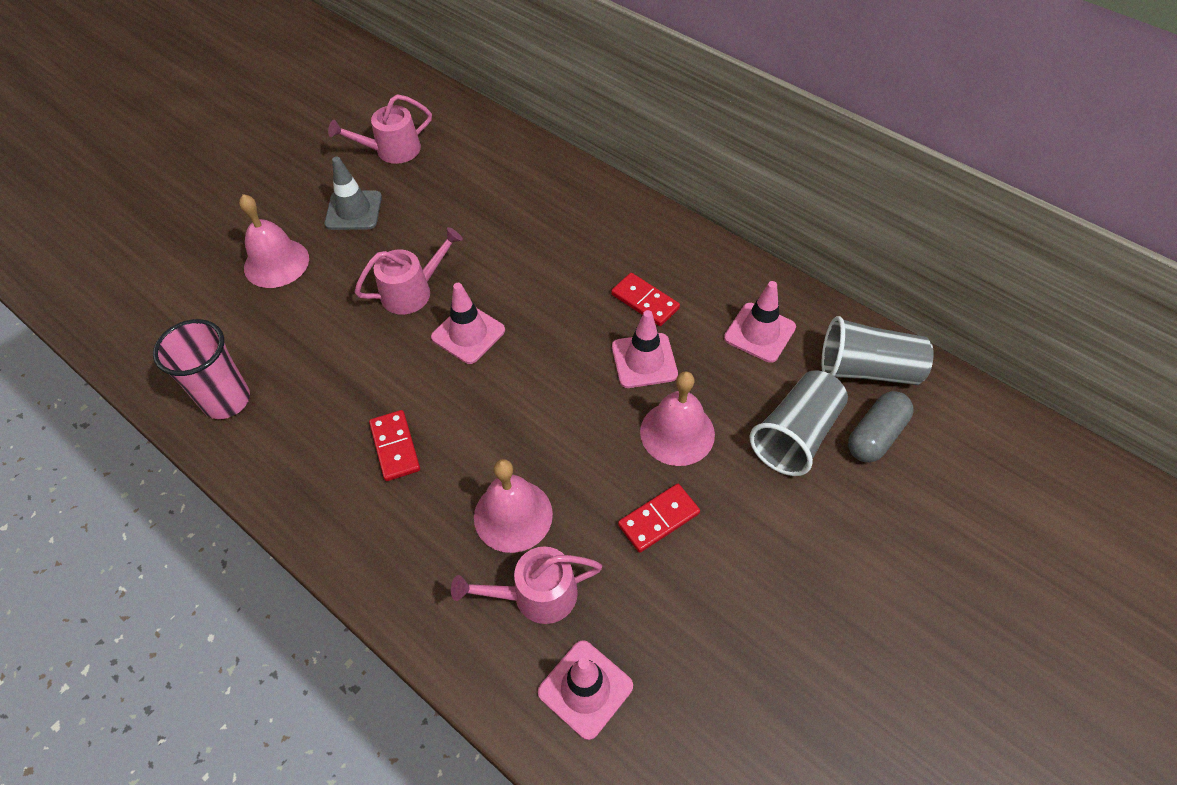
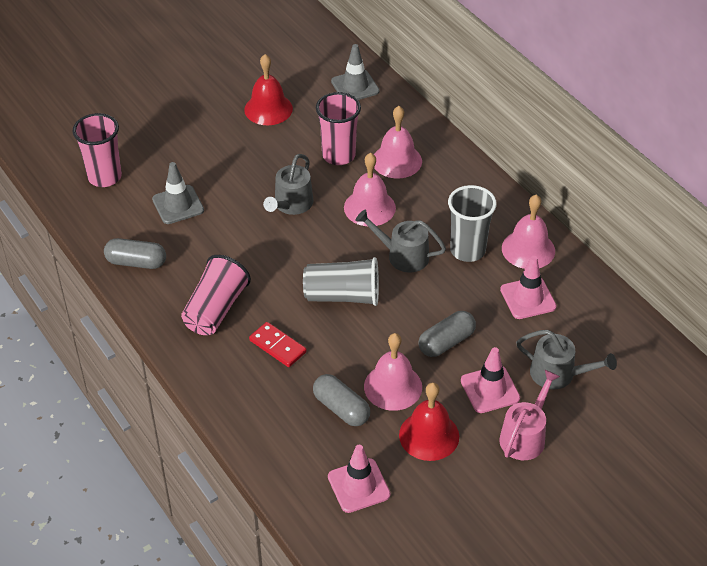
grey capsule: 1 -> 3
grey traffic cone: 1 -> 2
grey watering can: 0 -> 3
pink bell: 3 -> 4
pink cup: 1 -> 3
pink traffic cone: 4 -> 3
pink watering can: 3 -> 1
red bell: 0 -> 2
red domino: 3 -> 1

